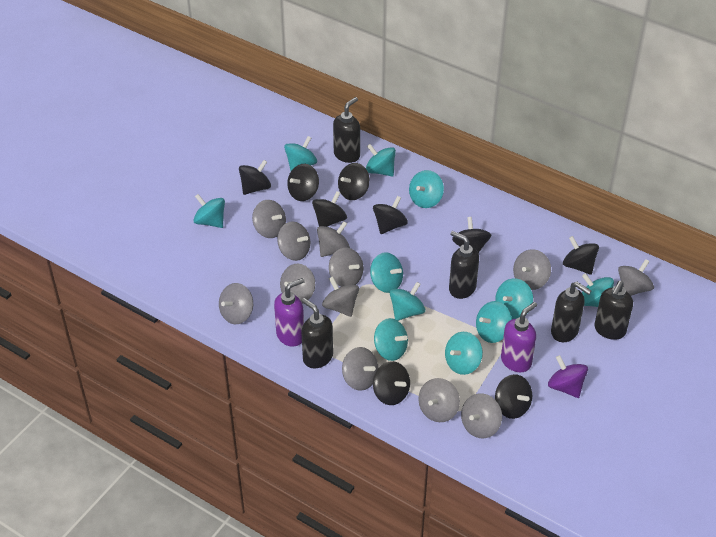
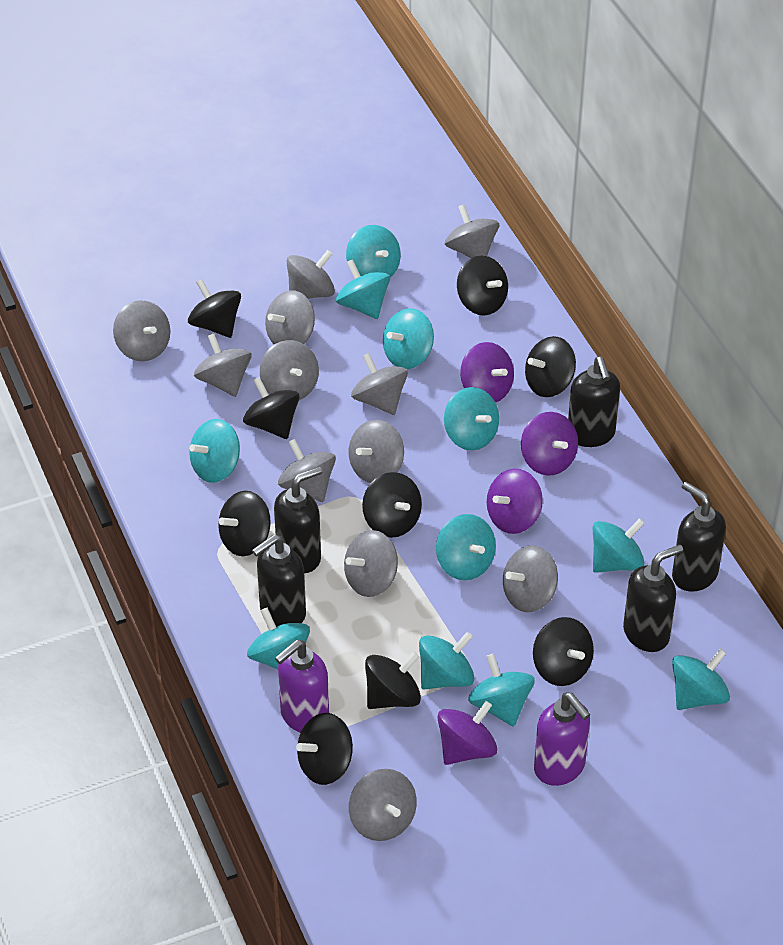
purple spinning top: 1 -> 4

